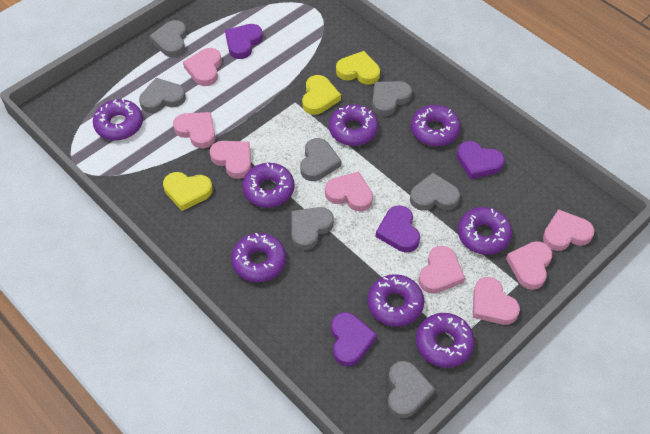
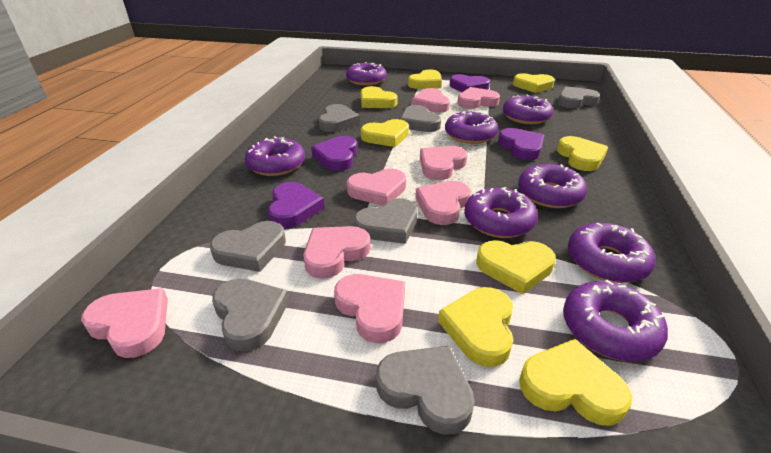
yellow heart: 3 -> 8

